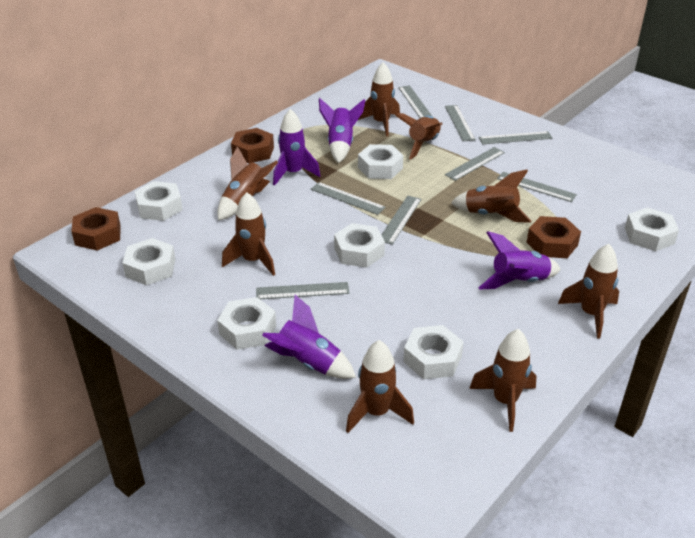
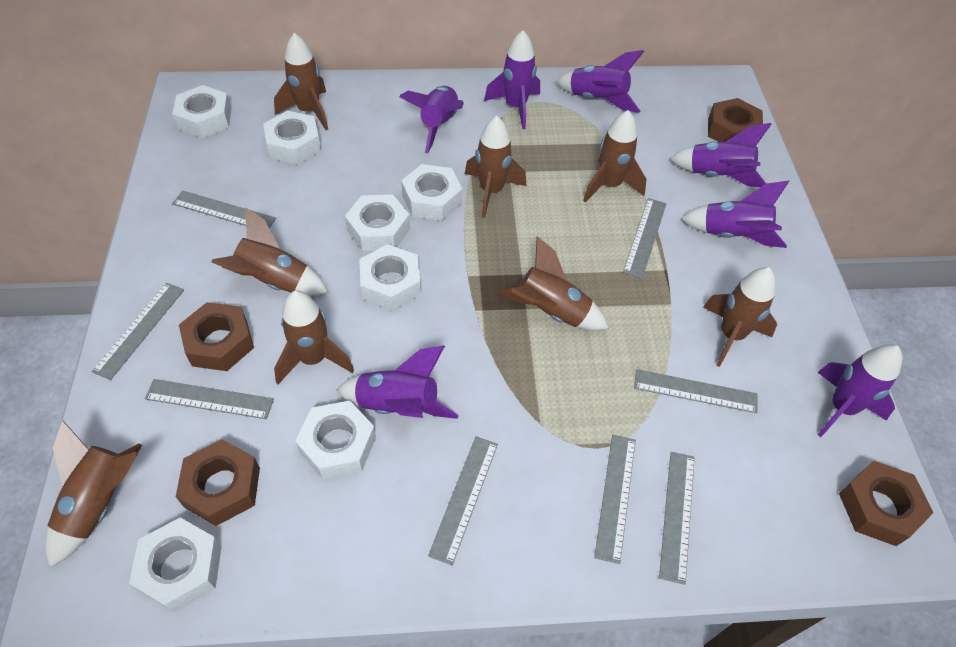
brown nut: 3 -> 4
purple rocket: 4 -> 7

